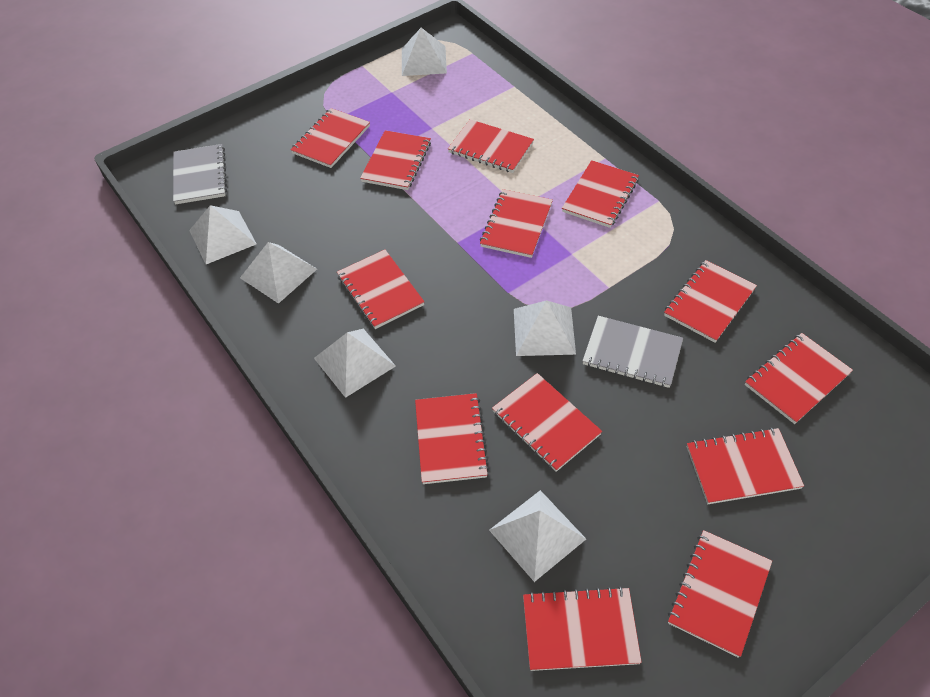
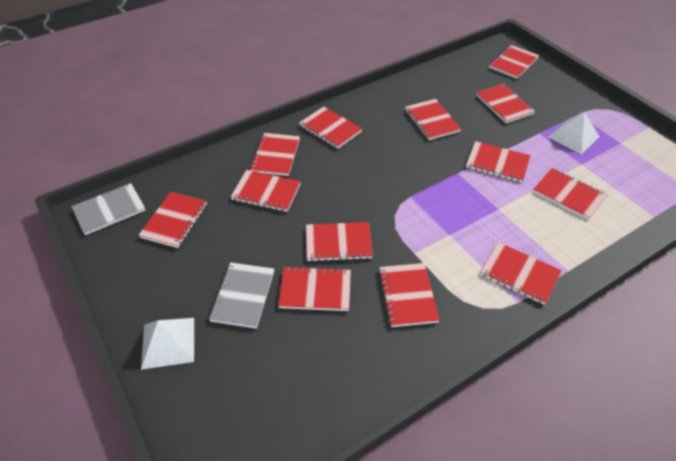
white pyramid: 6 -> 2

